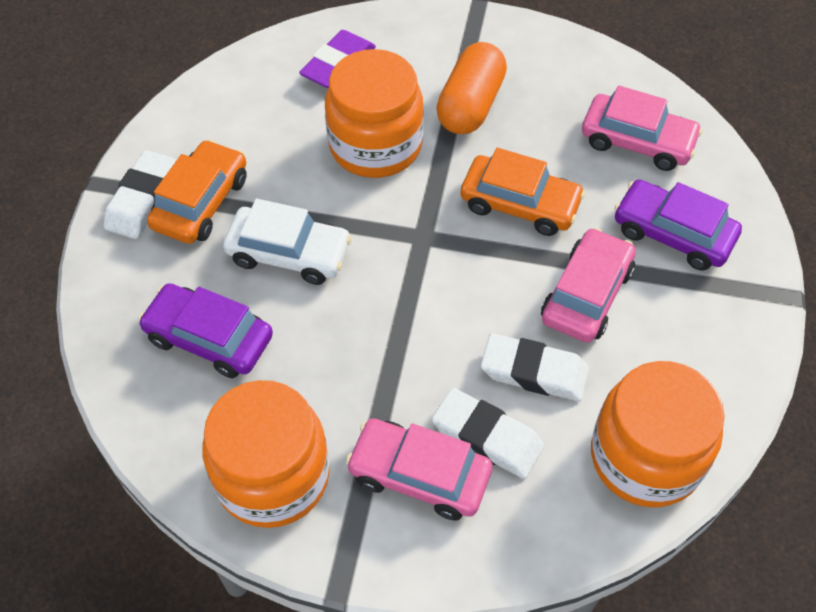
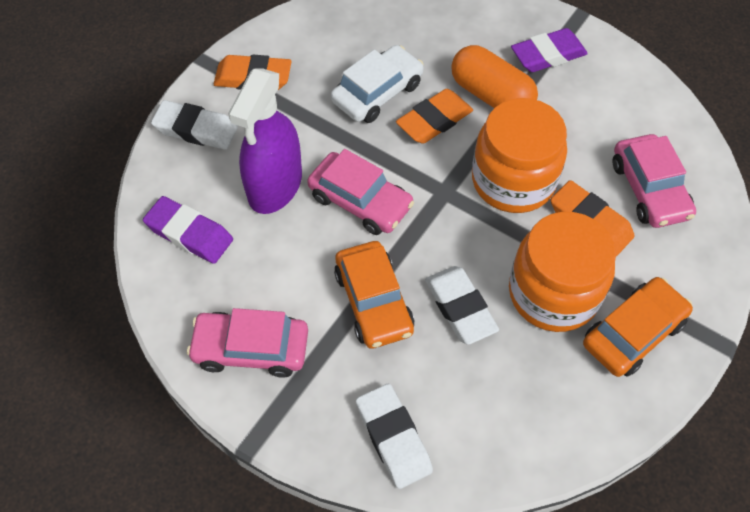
orange eraser: 0 -> 3
orange jar: 3 -> 2
purple car: 2 -> 0
purple eraser: 1 -> 2
purple spray bottle: 0 -> 1

